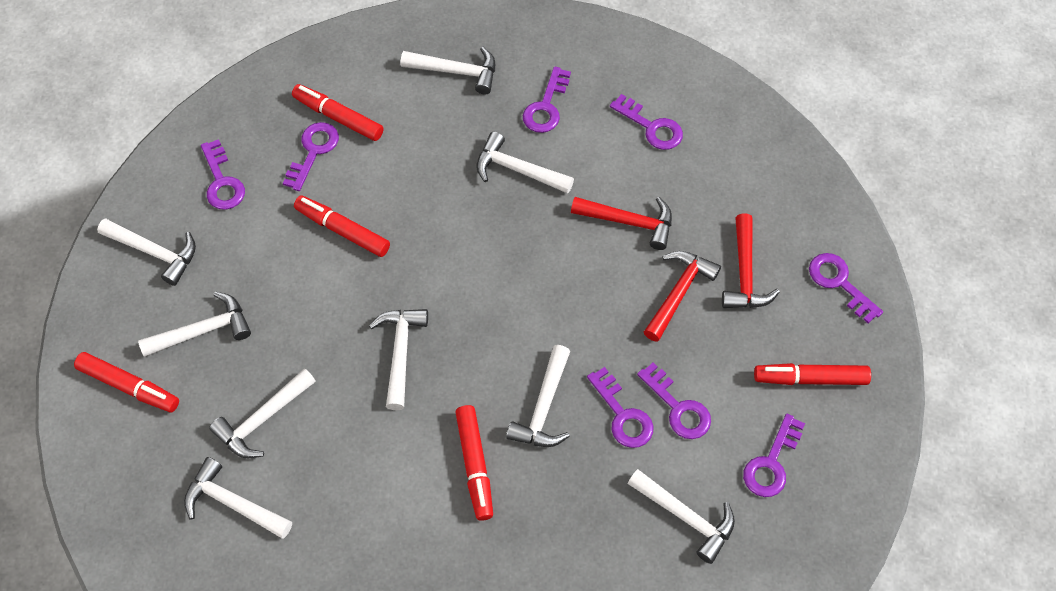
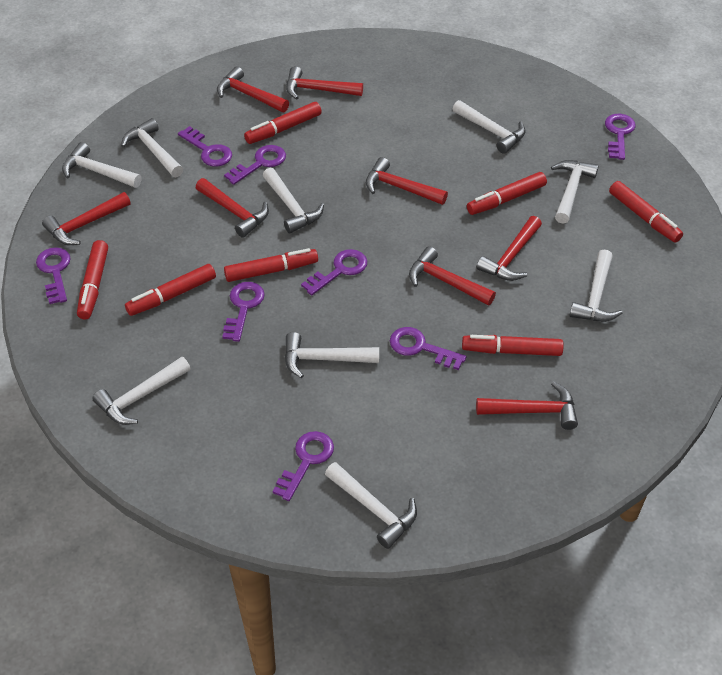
red hammer: 3 -> 8
red marker: 5 -> 7

